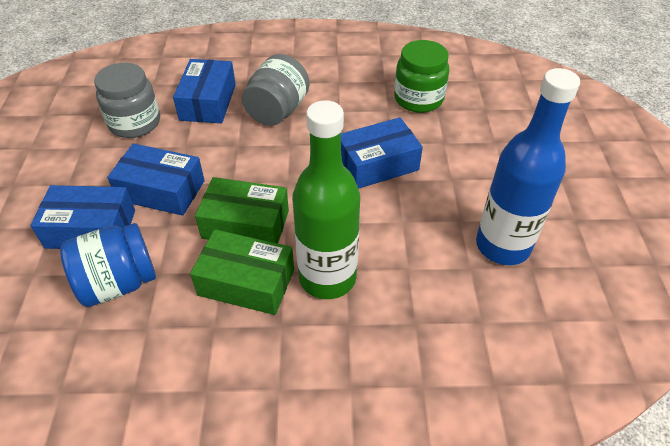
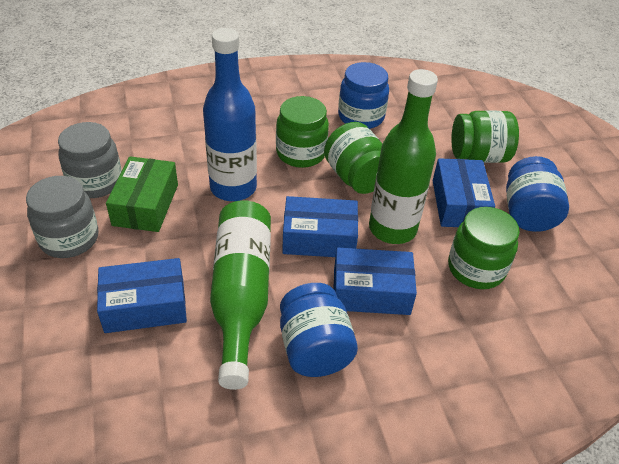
blue jar: 1 -> 3
green bottle: 1 -> 2
green box: 2 -> 1
green jar: 1 -> 4

